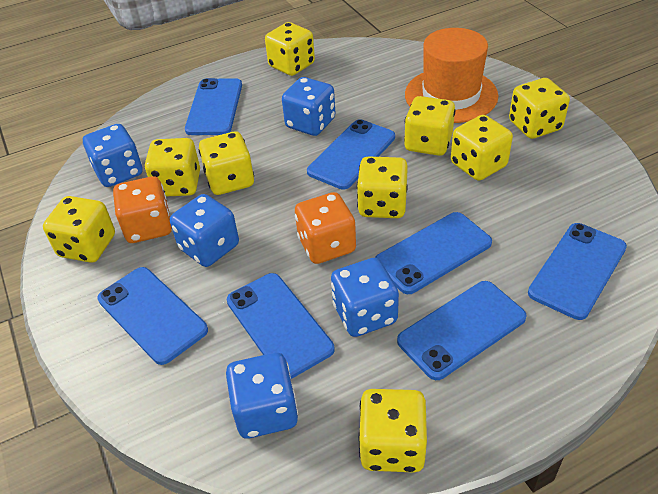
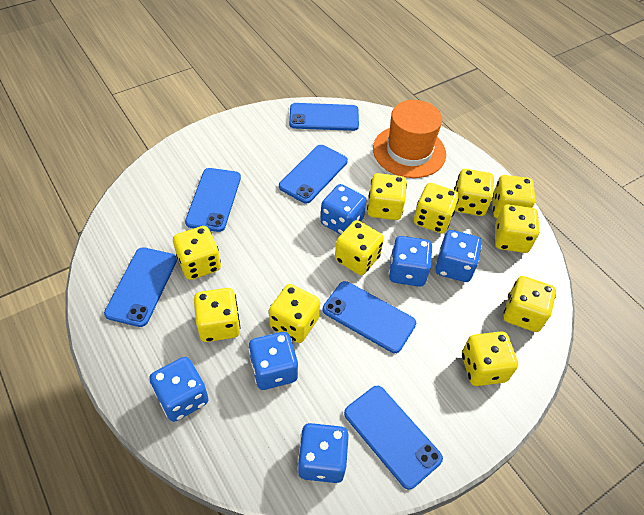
blue dice: 5 -> 6
blue phone: 7 -> 6
orange dice: 2 -> 0
yellow dice: 9 -> 11

